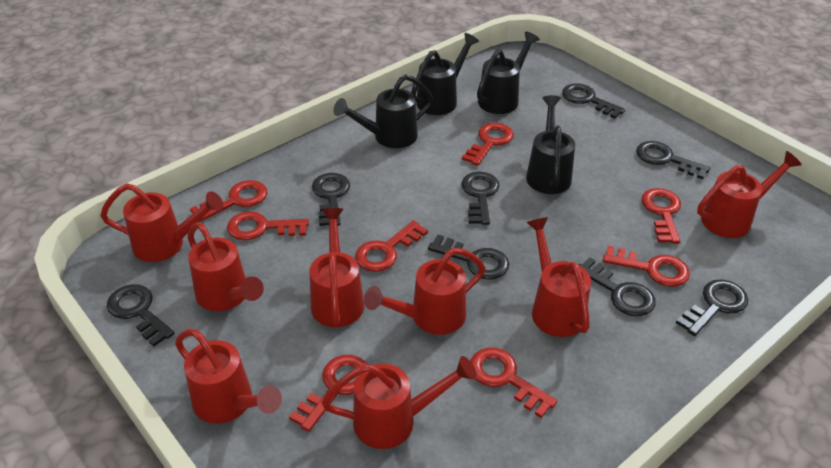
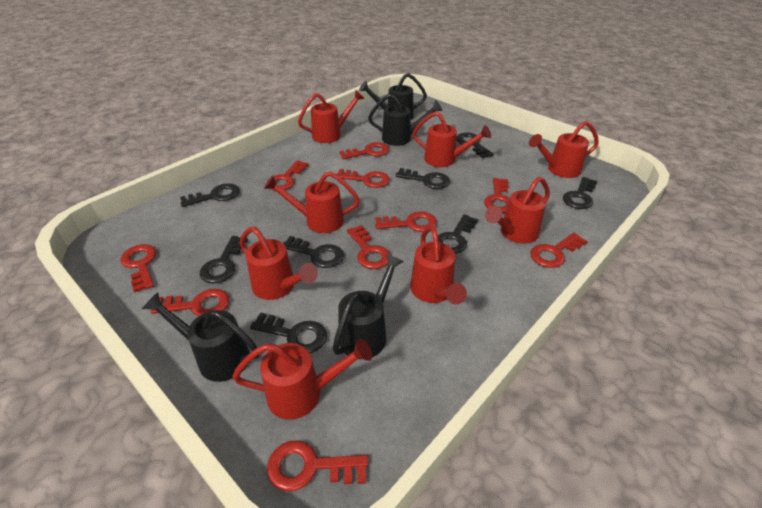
red key: 8 -> 10

